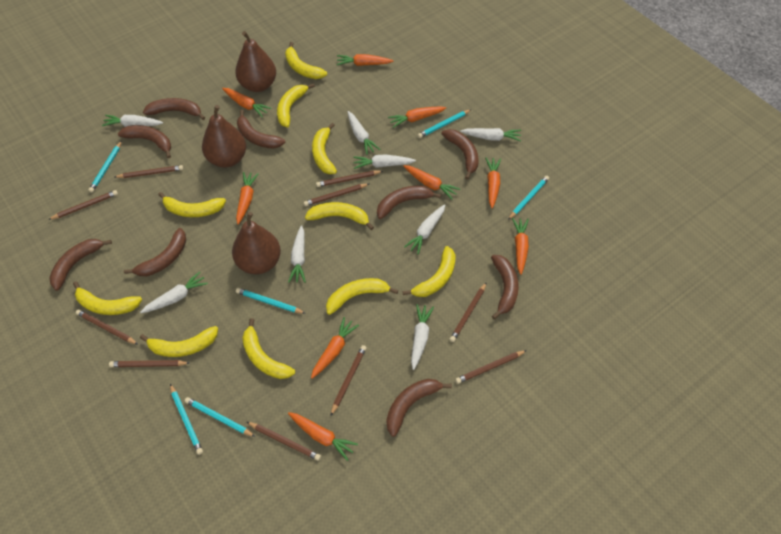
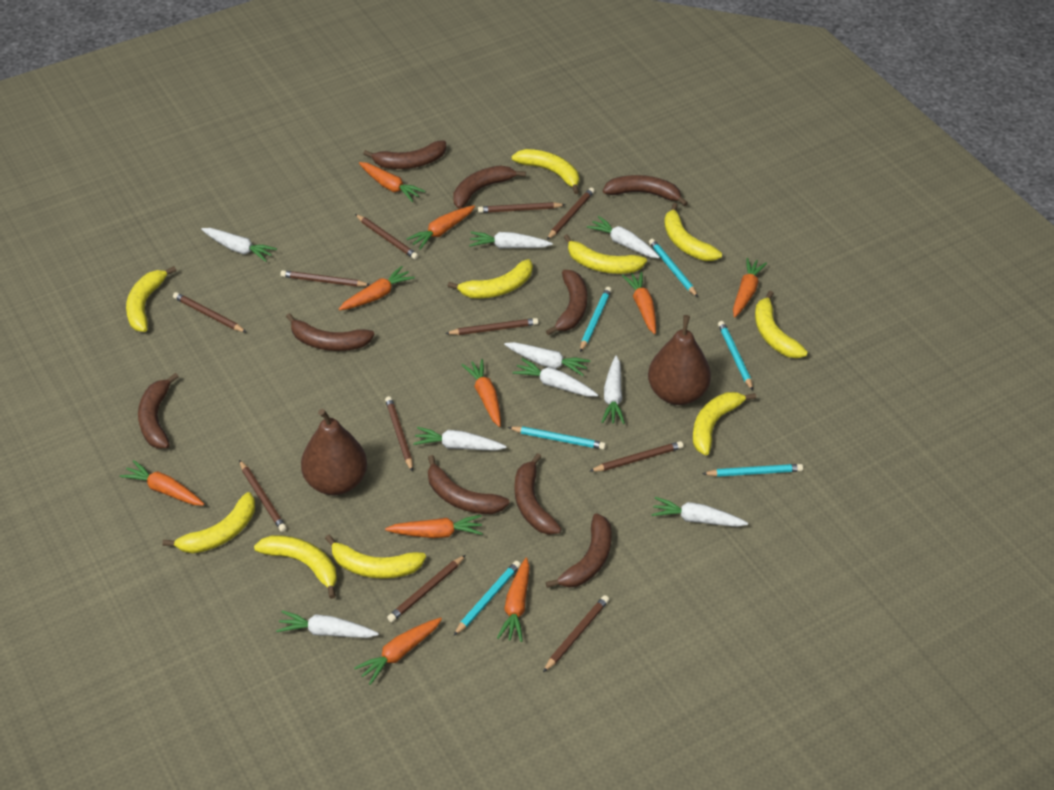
brown pear: 3 -> 2
brown pencil: 10 -> 11
orange carrot: 9 -> 10
white carrot: 8 -> 9

